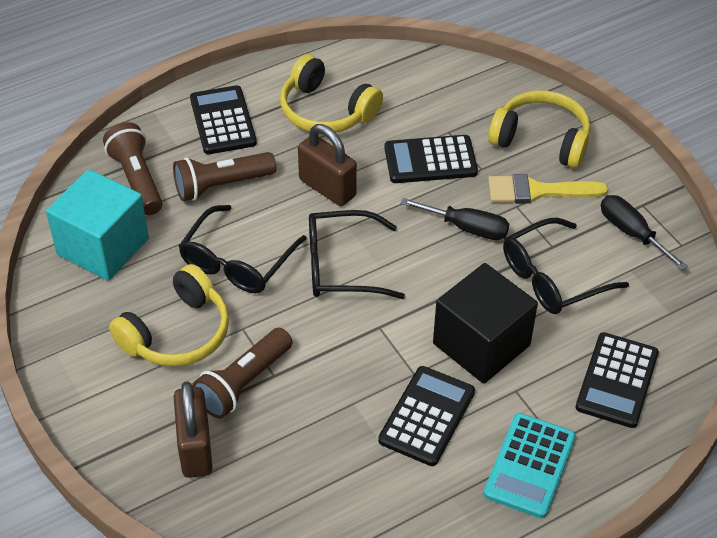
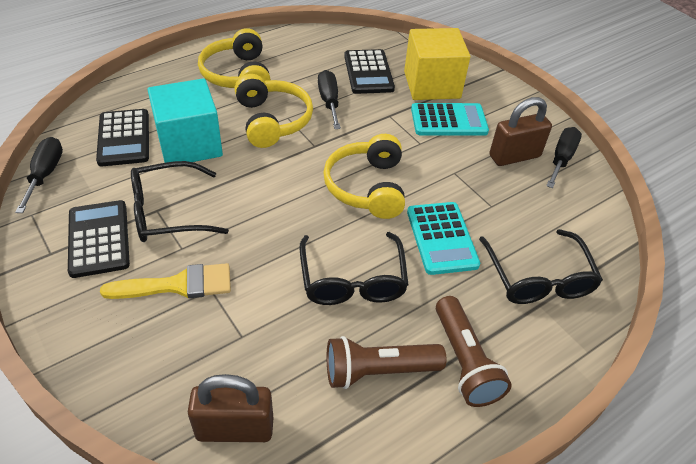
black calculator: 4 -> 3
black cube: 1 -> 0
black screwdriver: 2 -> 3
brown flashlight: 3 -> 2
turquoise calculator: 1 -> 2
yellow cube: 0 -> 1

